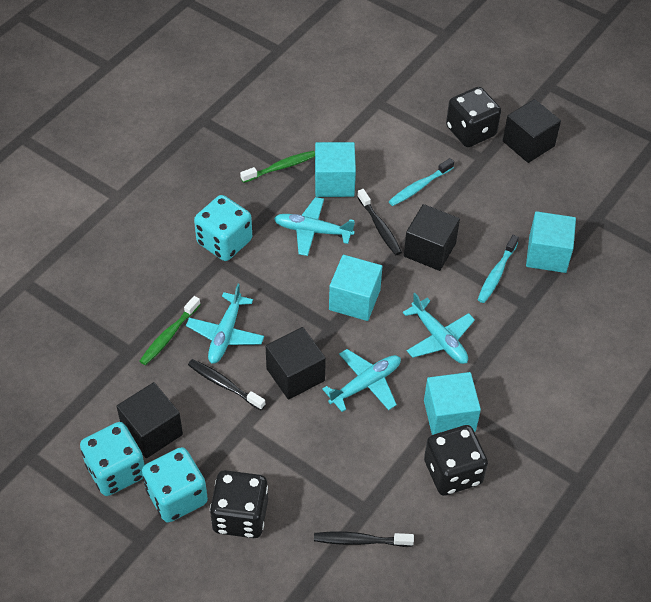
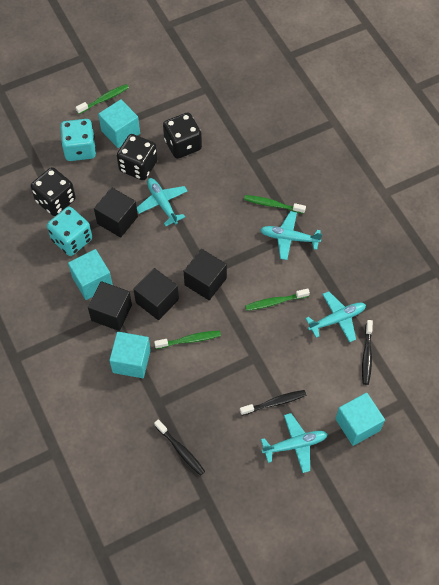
green toothbrush: 2 -> 4
turquoise dice: 3 -> 2
turquoise toothbrush: 2 -> 0

